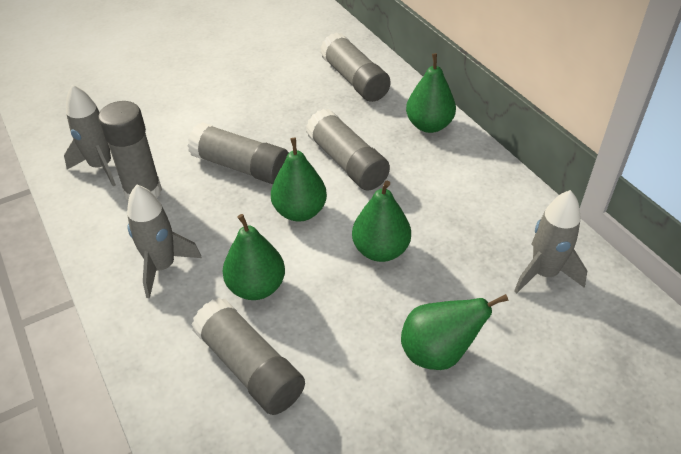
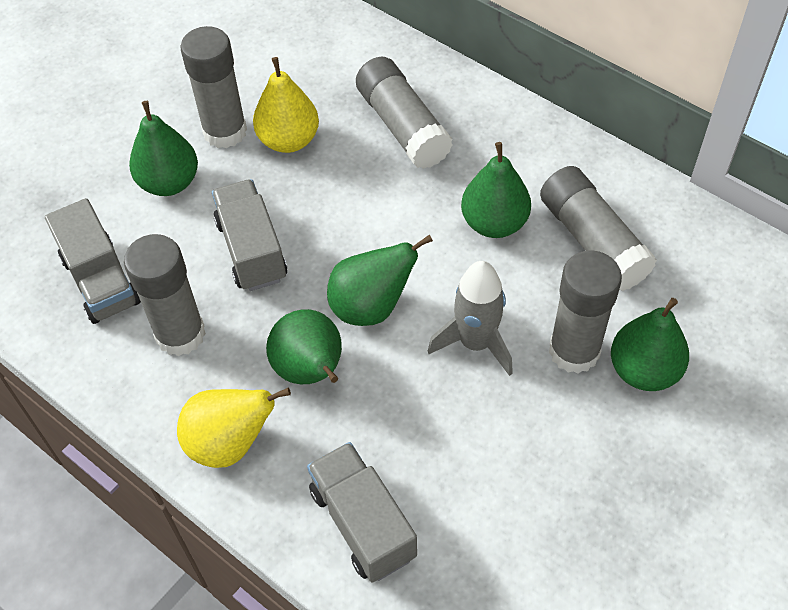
grey rocket: 3 -> 1
grey truck: 0 -> 3
yellow pear: 0 -> 2

